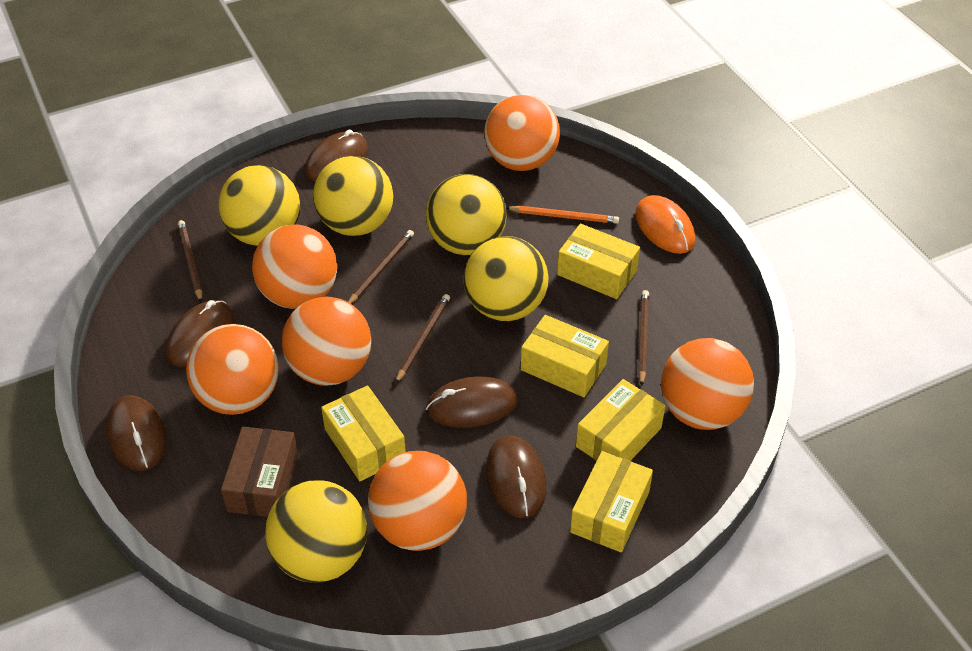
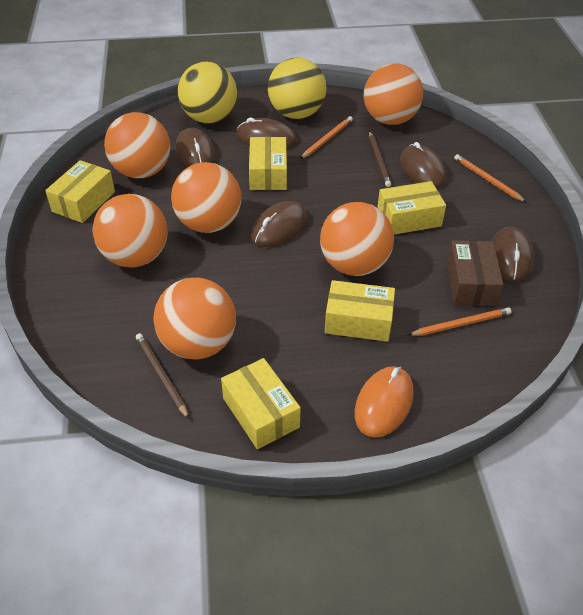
brown pencil: 4 -> 2
orange pencil: 1 -> 3
yellow ball: 5 -> 2

